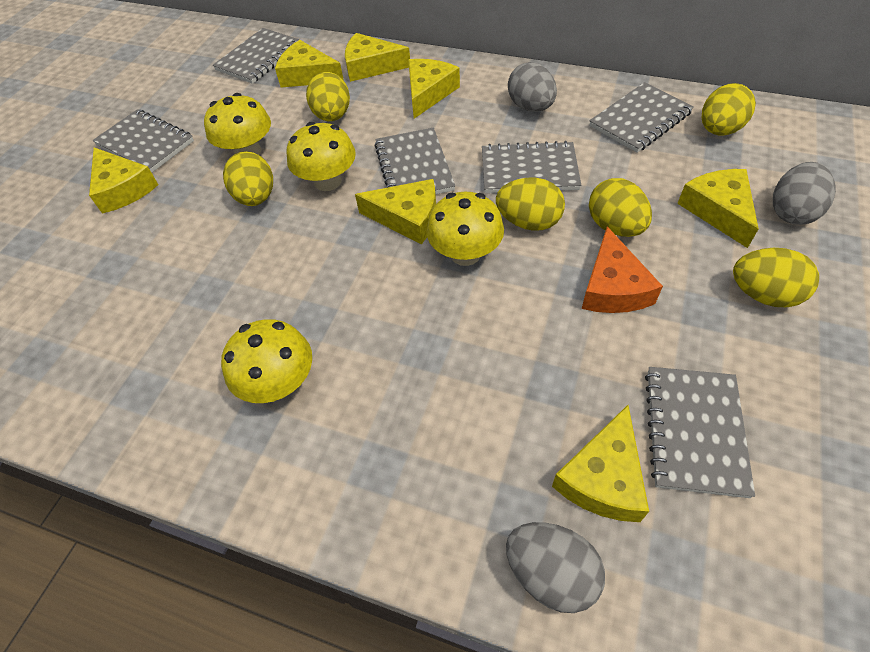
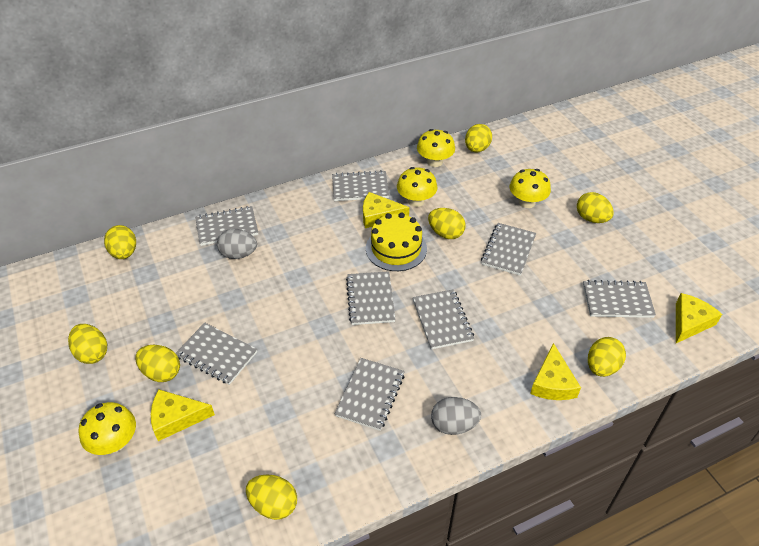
grey egg: 3 -> 2
grey notebook: 6 -> 8
orange cheese: 1 -> 0
yellow cake: 0 -> 1
yellow cheese: 7 -> 4
yellow egg: 6 -> 8

